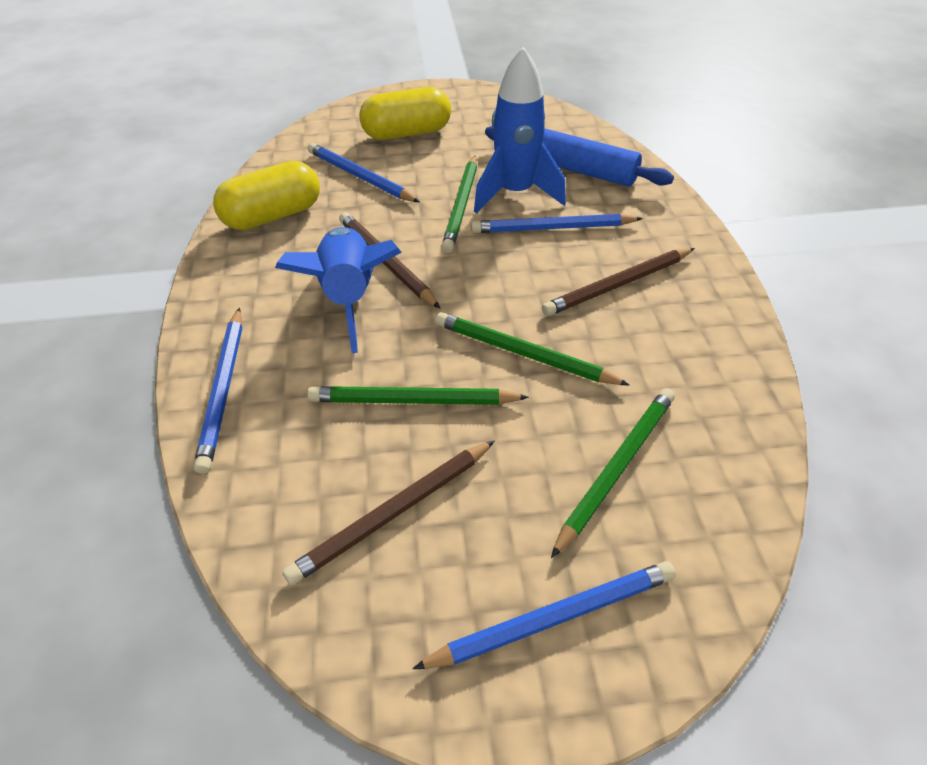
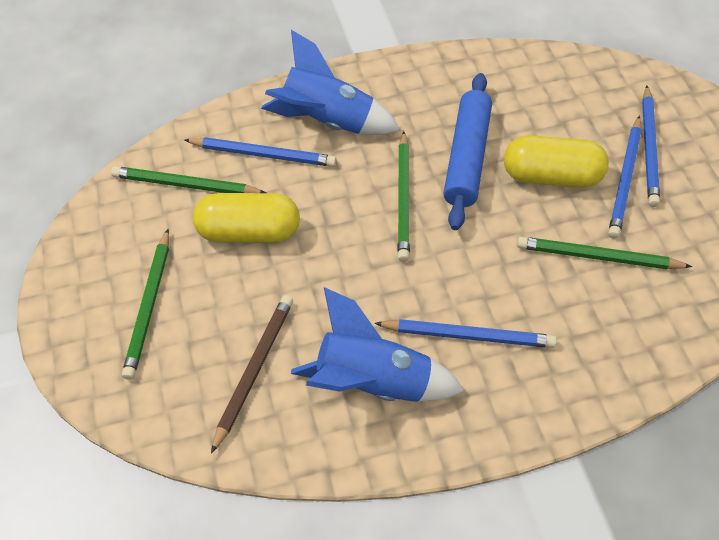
brown pencil: 3 -> 1

